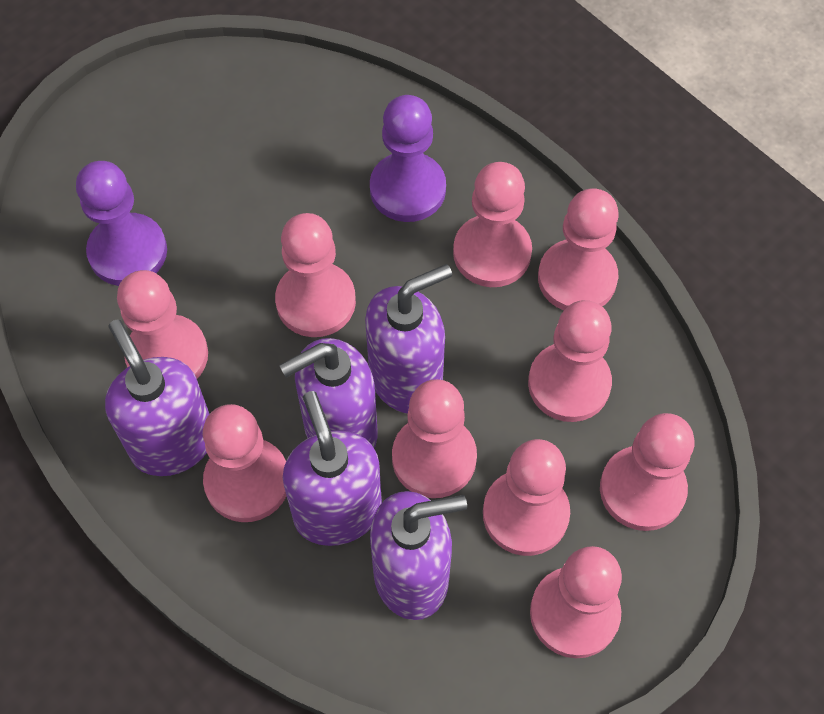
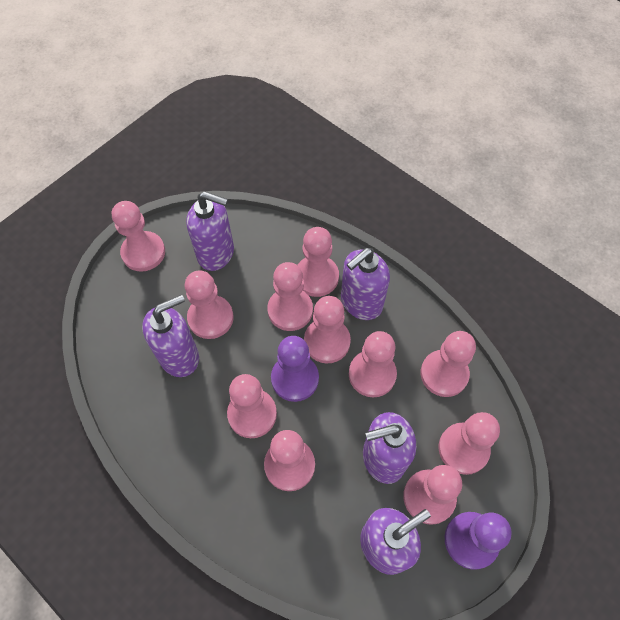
pink pawn: 10 -> 11

